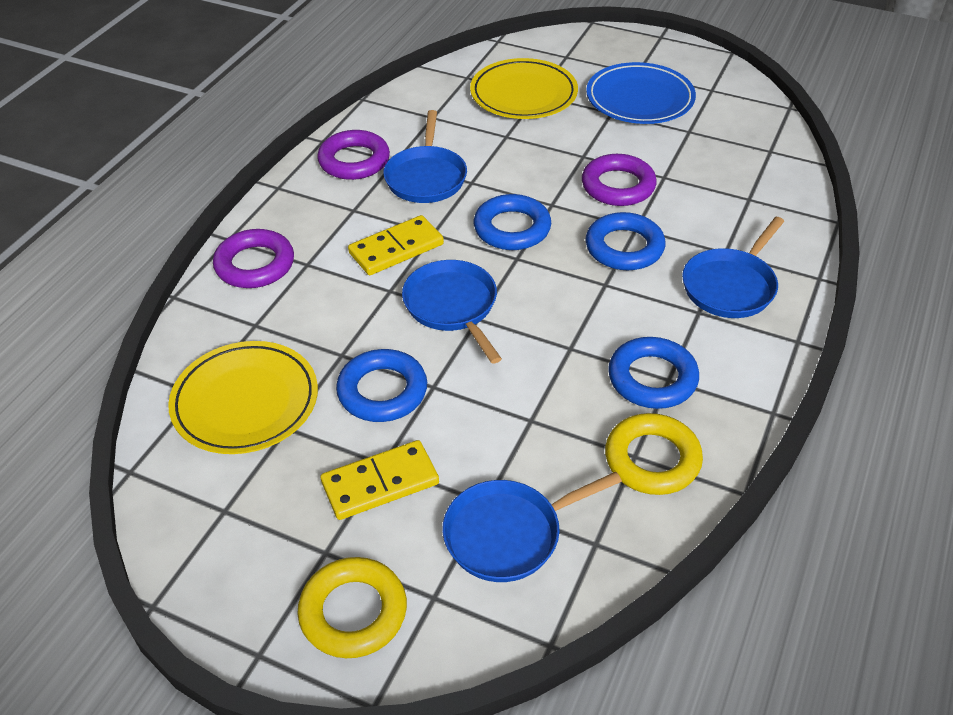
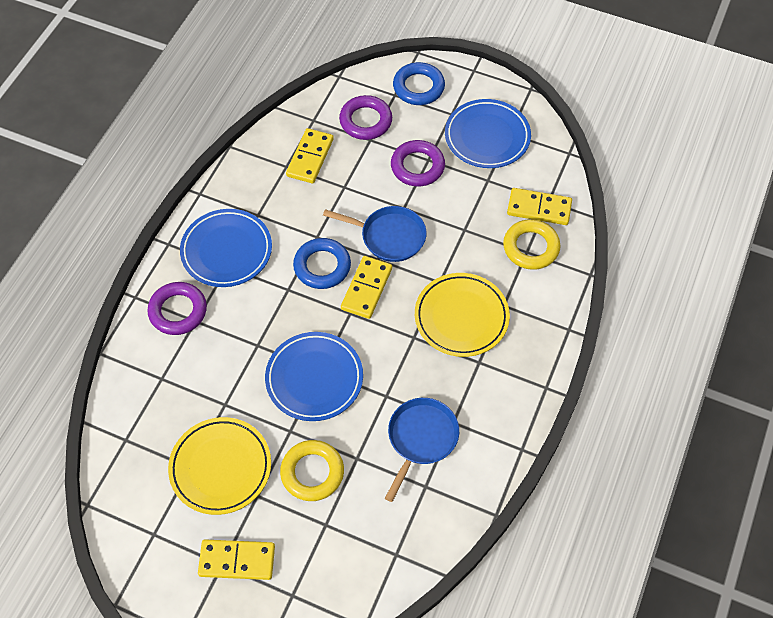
blue pan: 4 -> 2
blue plate: 1 -> 3
blue ring: 4 -> 2
yellow domino: 2 -> 4

